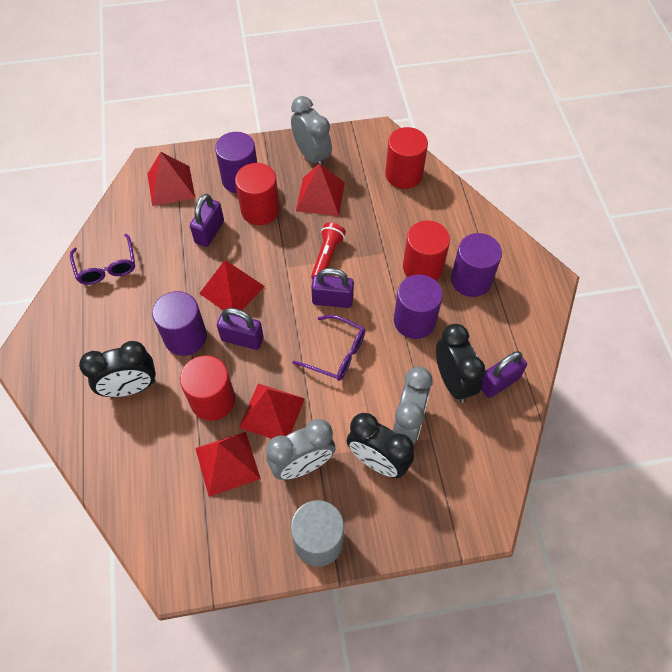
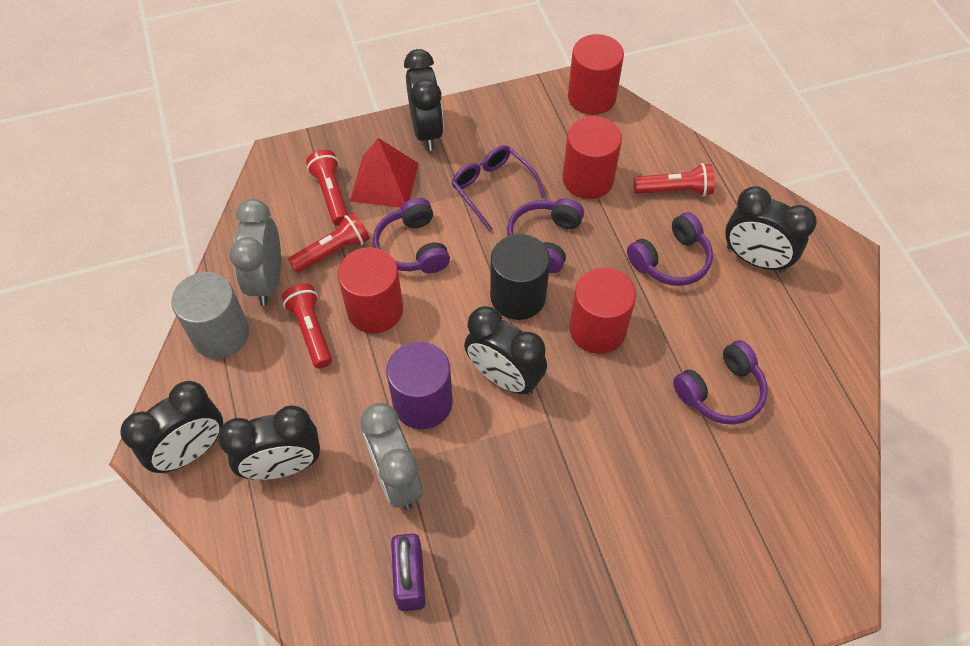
black clock: 3 -> 5
black cylinder: 0 -> 1
grey clock: 3 -> 2
purple cylinder: 4 -> 1
purple glasses: 2 -> 1
purple headphones: 0 -> 4
purple padlock: 4 -> 1
red flashlight: 1 -> 4
red pyramid: 5 -> 1

